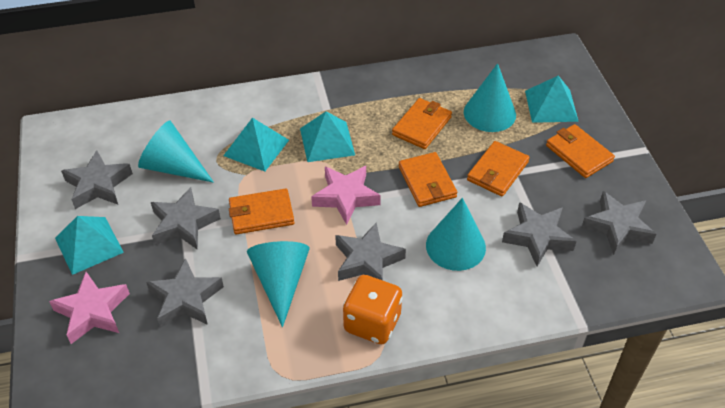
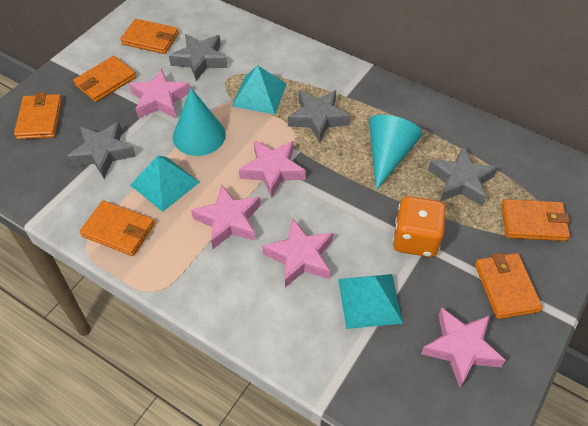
grey star: 6 -> 4
orange wallet: 5 -> 6
pink star: 2 -> 5
turquoise cone: 4 -> 2
turquoise pyramid: 4 -> 3

